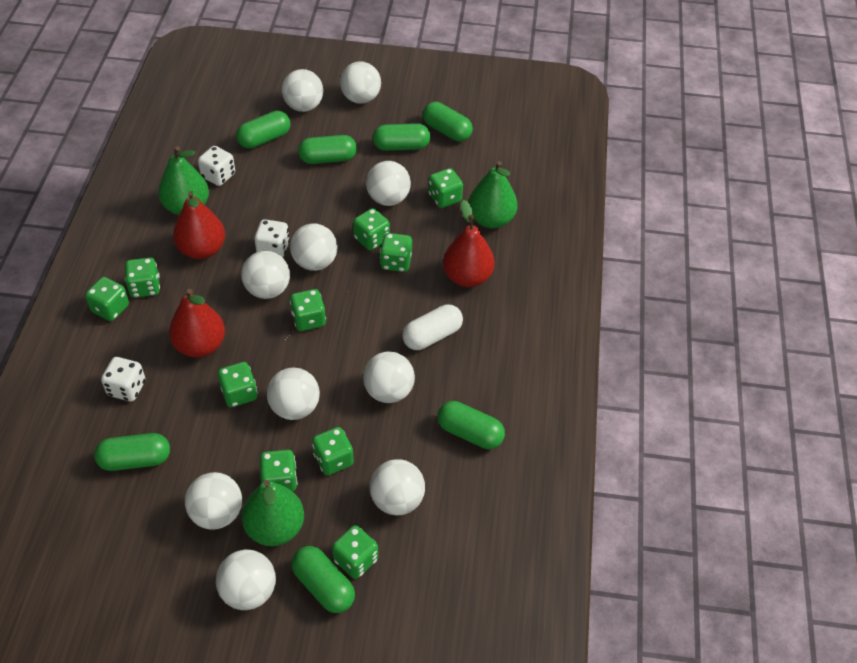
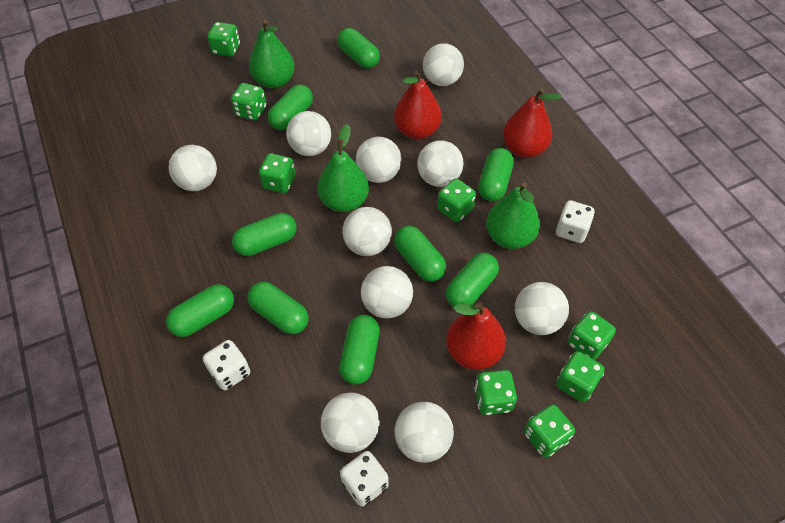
green capsule: 7 -> 9
green dice: 10 -> 8
white capsule: 1 -> 0

